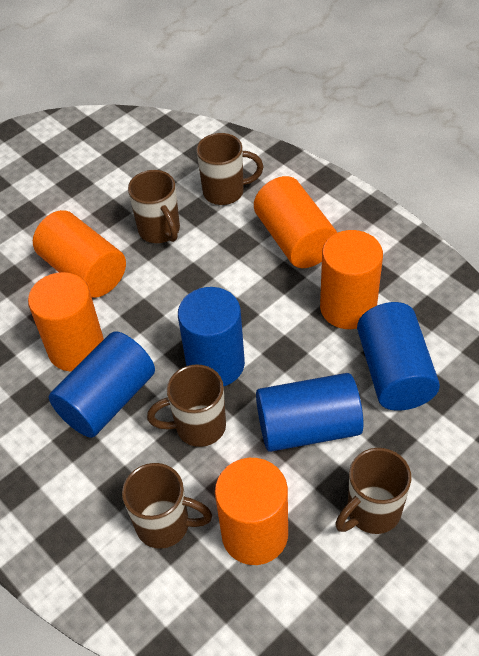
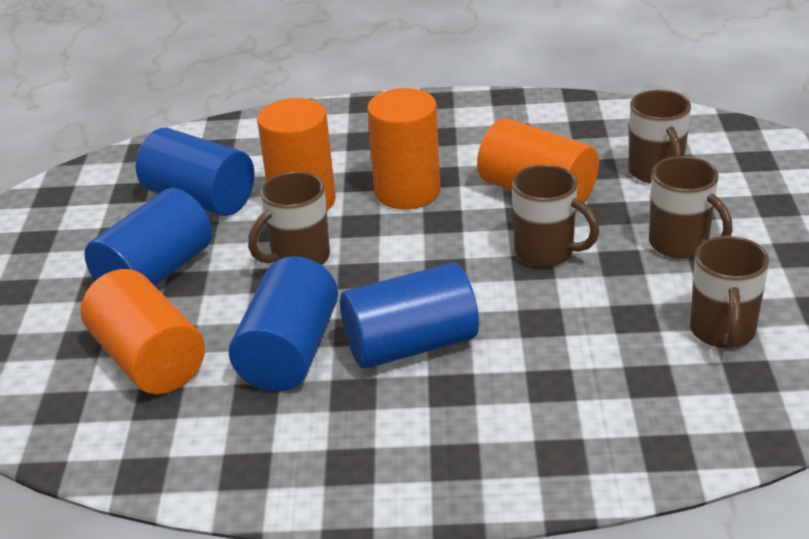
orange cylinder: 5 -> 4

